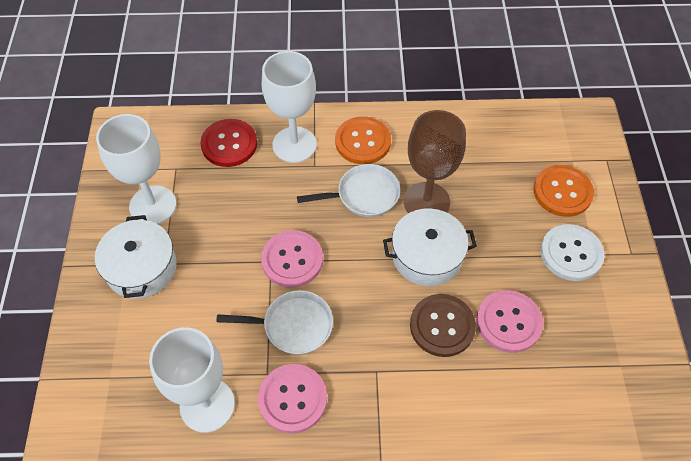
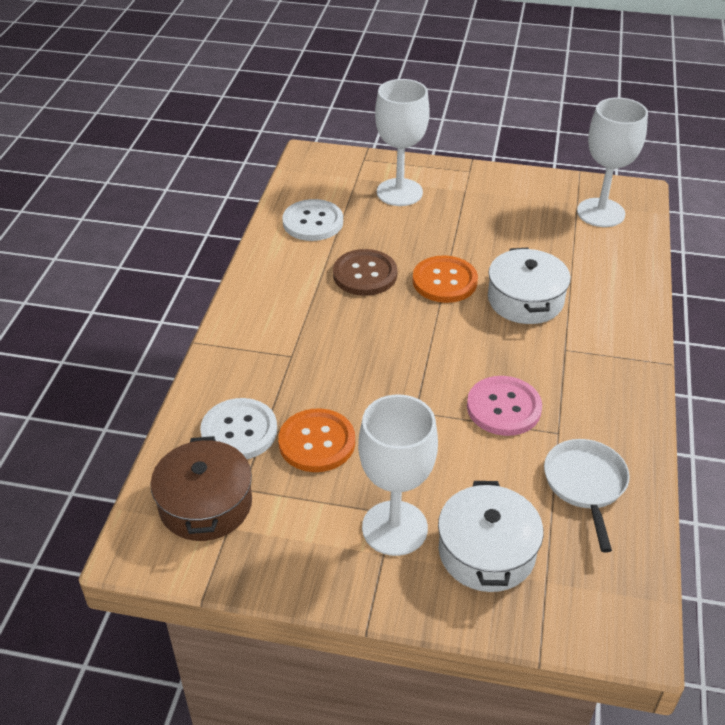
brown goblet: 1 -> 0
brown pot: 0 -> 1
pink button: 3 -> 1
red button: 1 -> 0
white button: 1 -> 2
white pan: 2 -> 1

